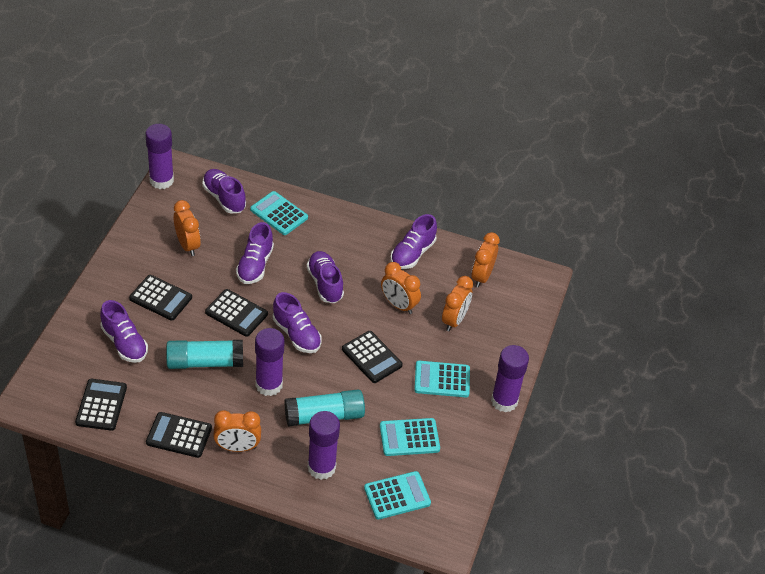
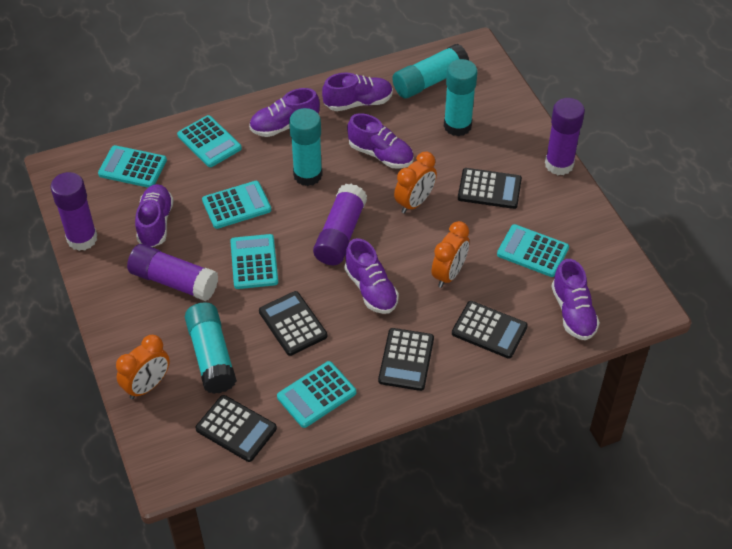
orange clock: 5 -> 3
turquoise calculator: 4 -> 6
turquoise glue stick: 2 -> 4

